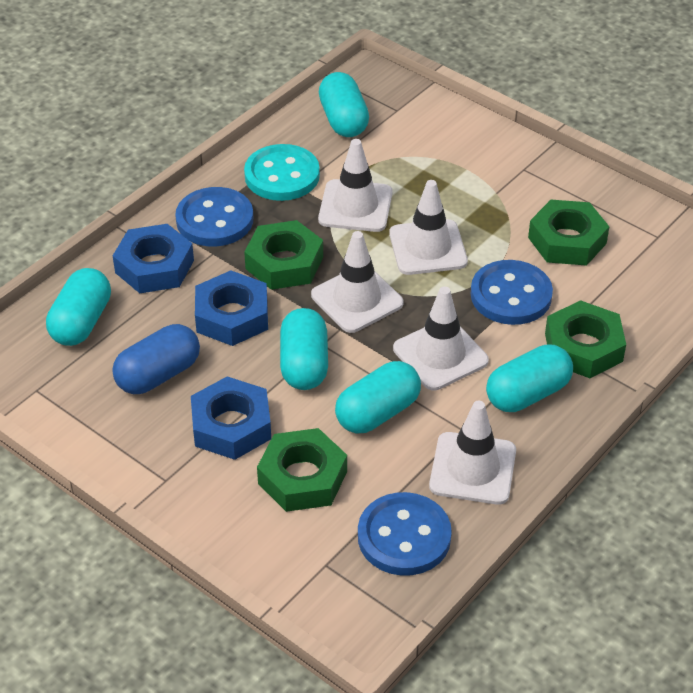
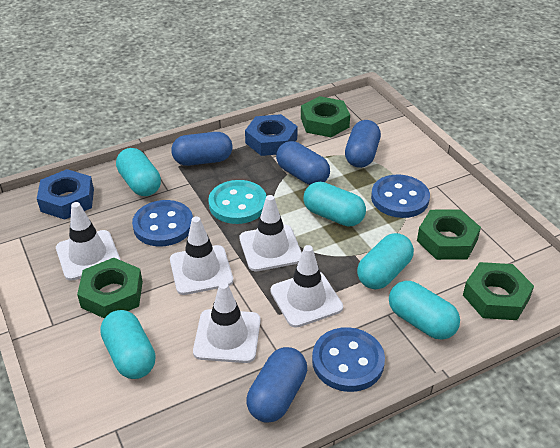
blue capsule: 1 -> 4
blue nut: 3 -> 2

